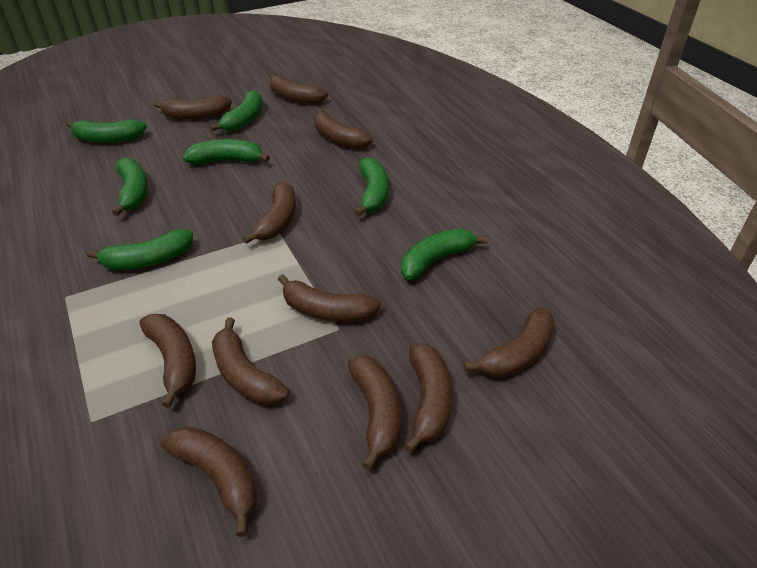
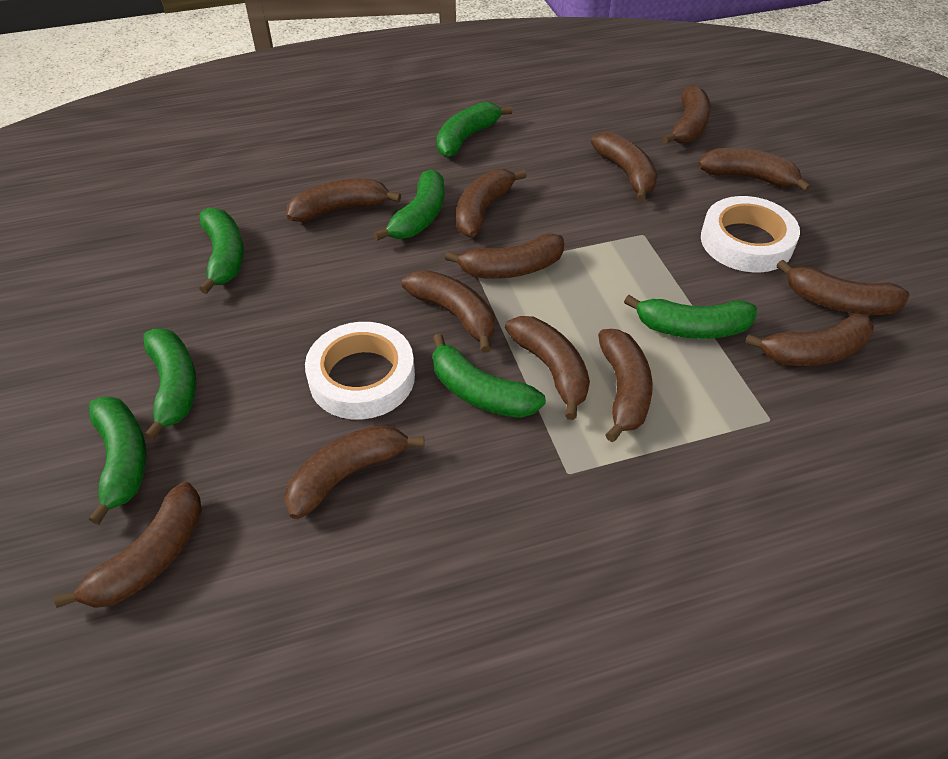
brown banana: 11 -> 13
white tape: 0 -> 2

